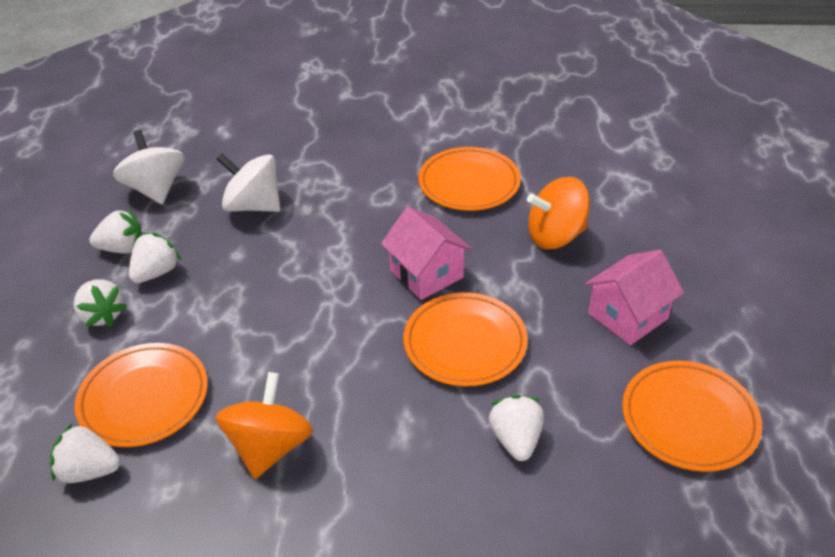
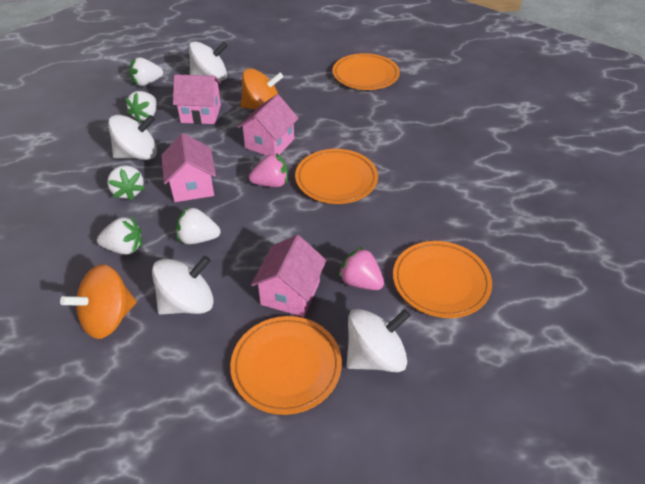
pink house: 2 -> 4
pink strawberry: 0 -> 2
white spinning top: 2 -> 4

